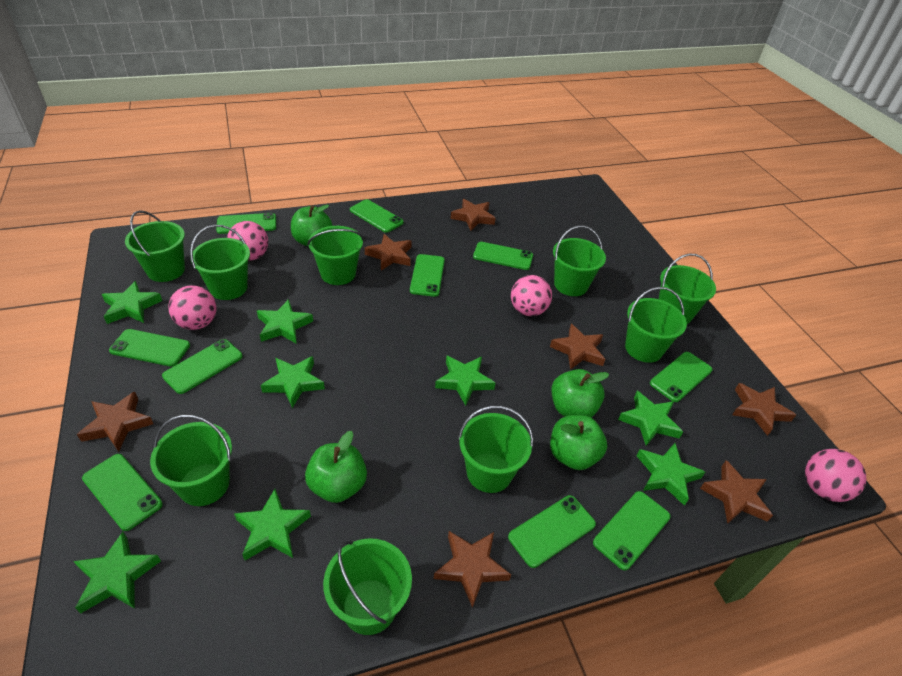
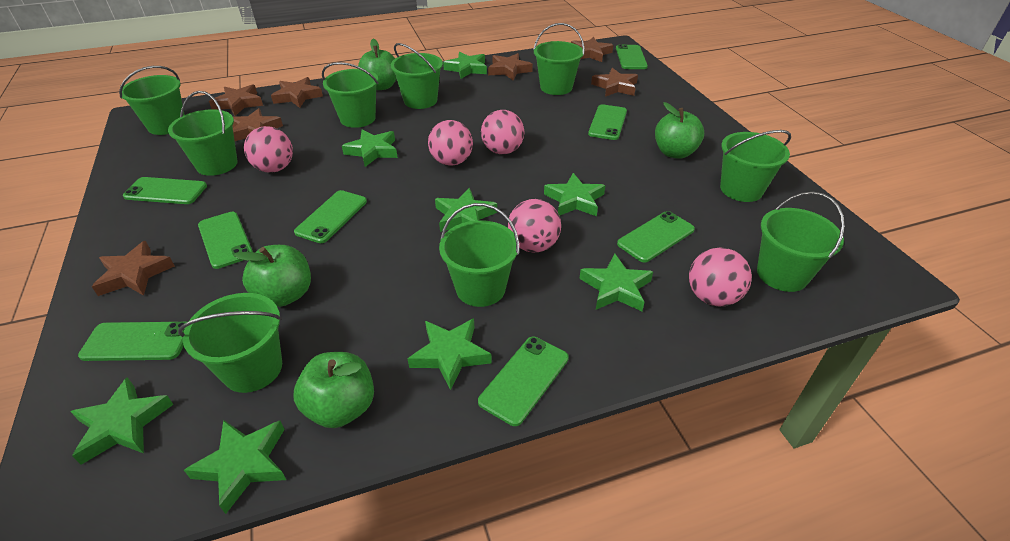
green phone: 10 -> 8
pink ball: 4 -> 5

